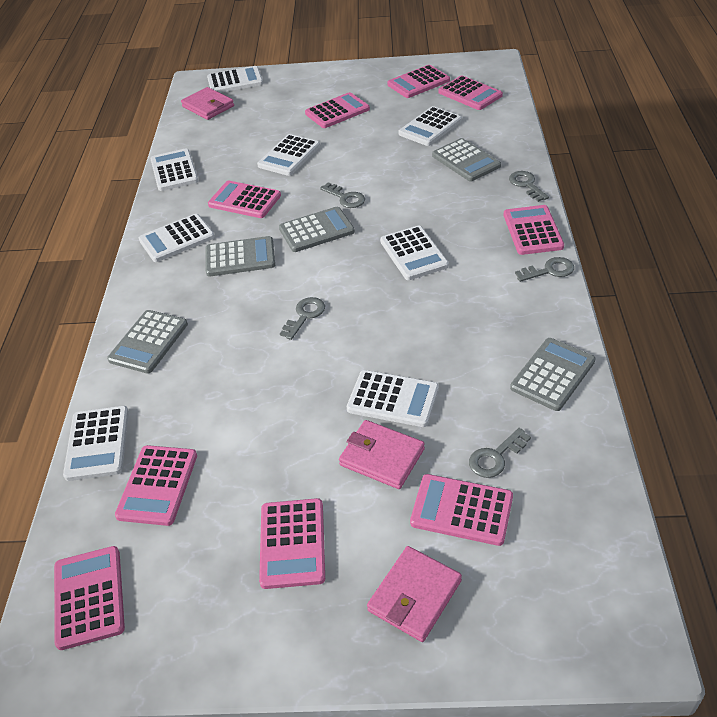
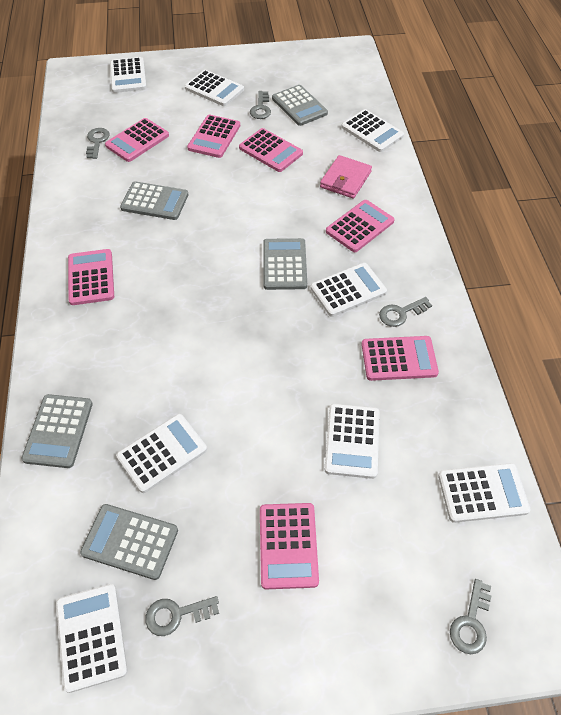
pink calculator: 9 -> 7
pink wallet: 3 -> 1

